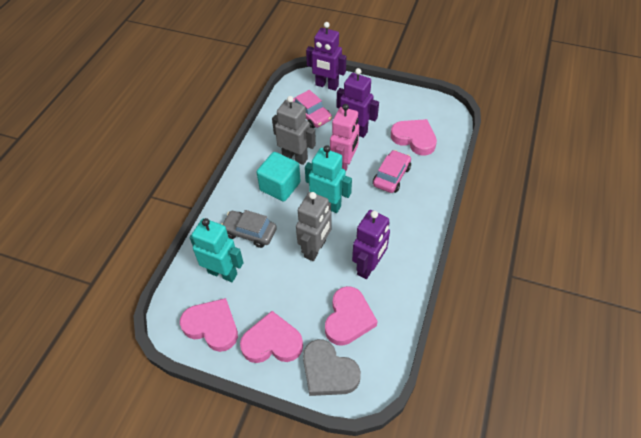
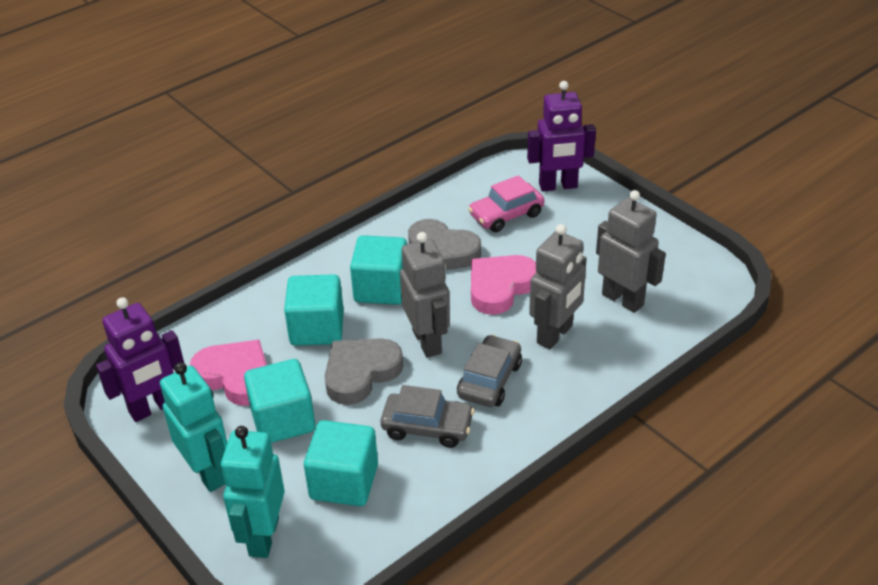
grey car: 1 -> 2
grey heart: 1 -> 2
grey robot: 2 -> 3
pink car: 2 -> 1
pink heart: 4 -> 2
pink robot: 1 -> 0
purple robot: 3 -> 2
turquoise cube: 1 -> 4

